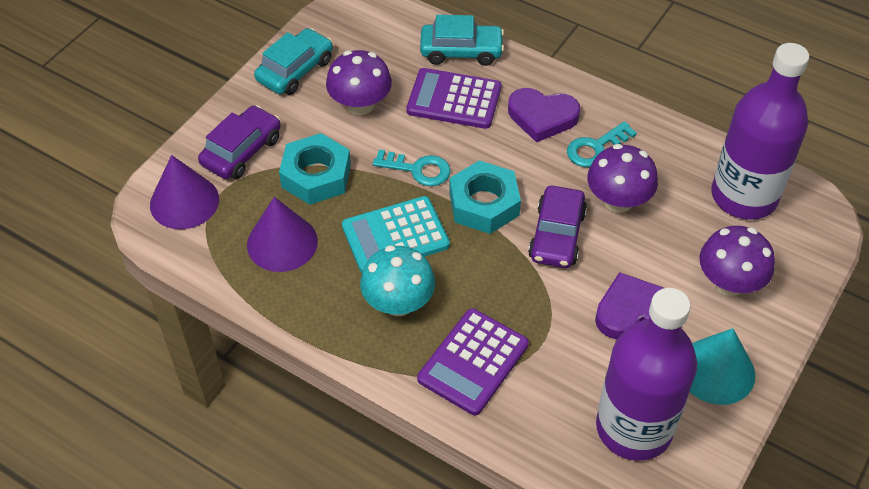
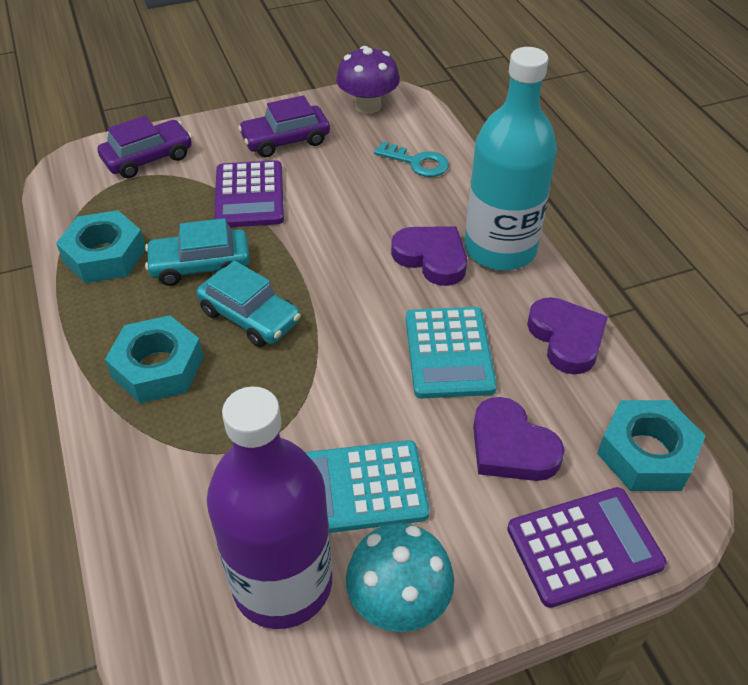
purple bottle: 2 -> 1
purple cone: 2 -> 0
purple heart: 2 -> 3
purple mushroom: 3 -> 1
turquoise bottle: 0 -> 1
turquoise calculator: 1 -> 2
turquoise cone: 1 -> 0
turquoise key: 2 -> 1
turquoise nut: 2 -> 3

